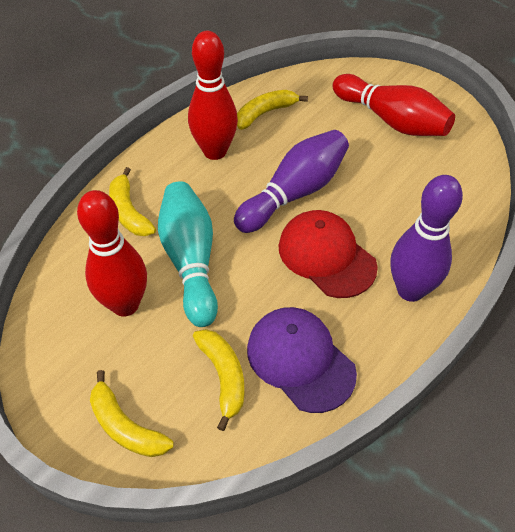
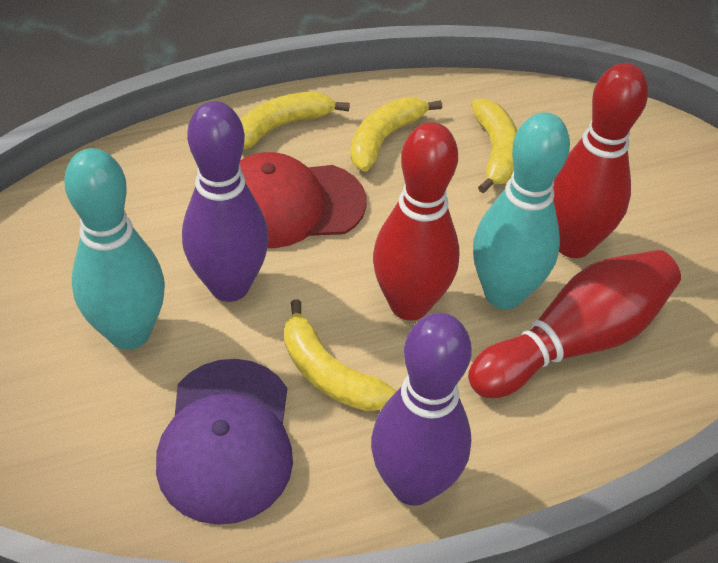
turquoise bowling pin: 1 -> 2

